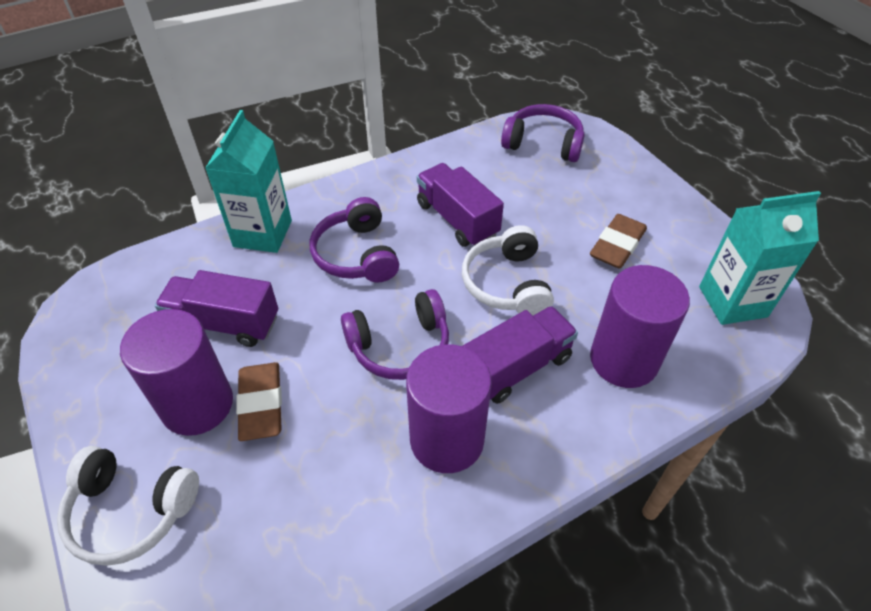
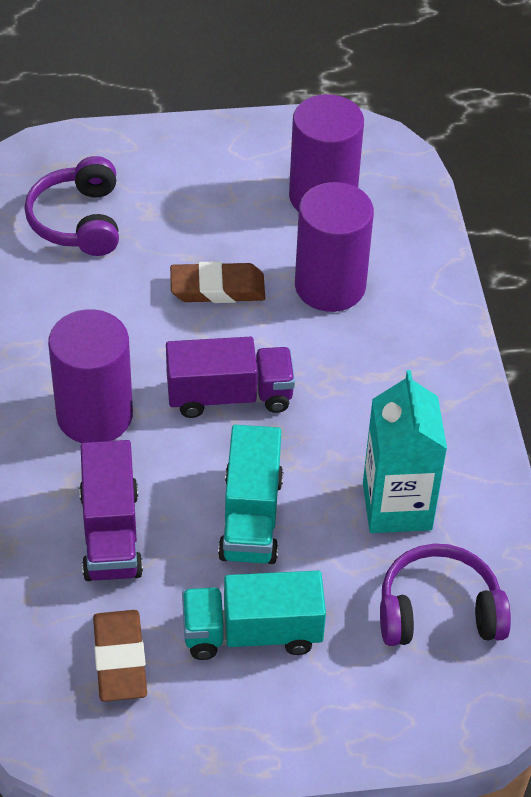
purple headphones: 3 -> 2
purple truck: 3 -> 2
turquoise carton: 2 -> 1
turquoise truck: 0 -> 2
white headphones: 2 -> 0

